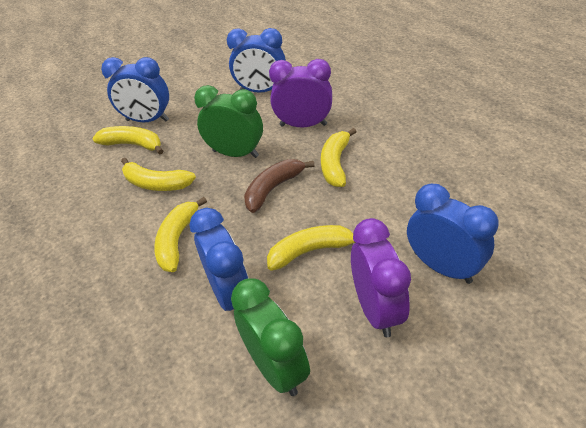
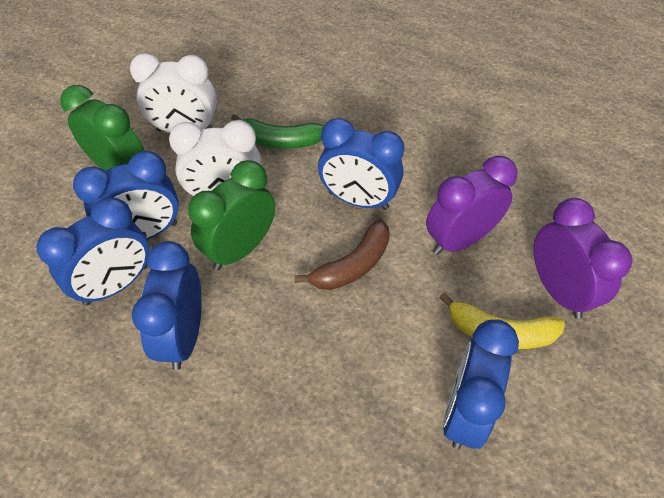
blue clock: 4 -> 5
green banana: 0 -> 1
white clock: 0 -> 2
yellow banana: 5 -> 1

